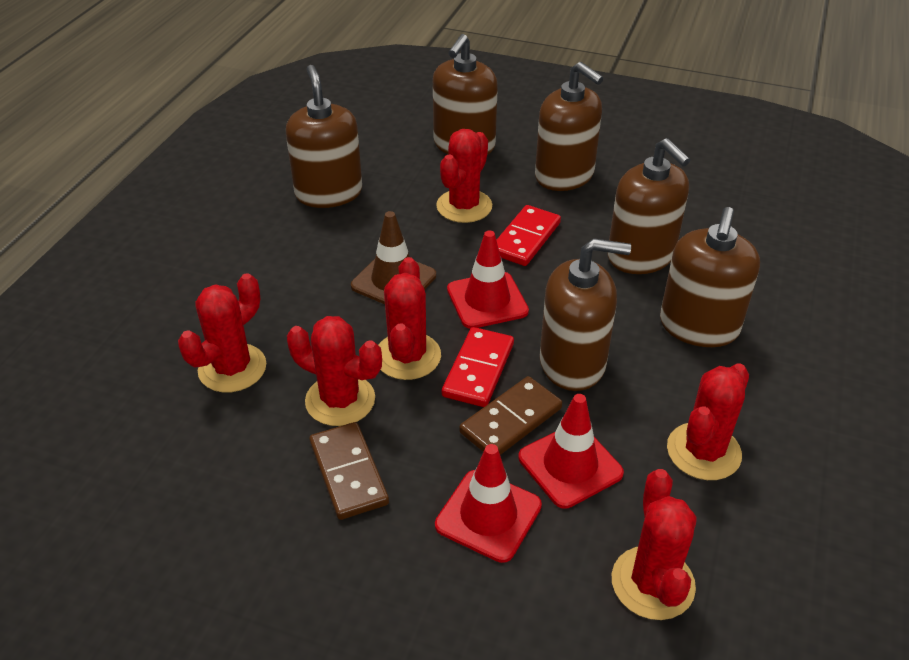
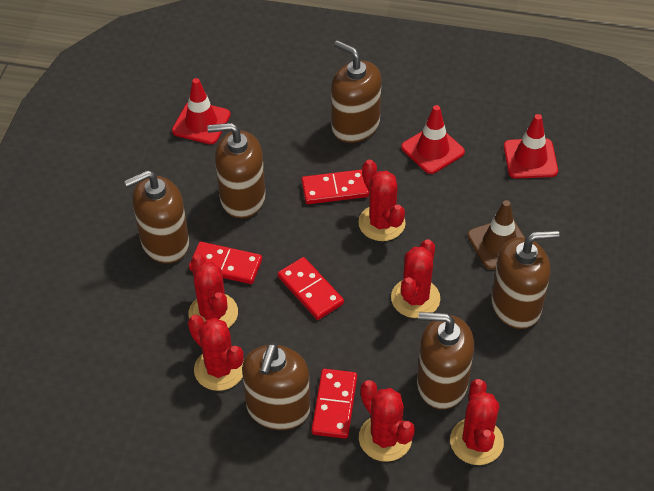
brown domino: 2 -> 0
red domino: 2 -> 4

